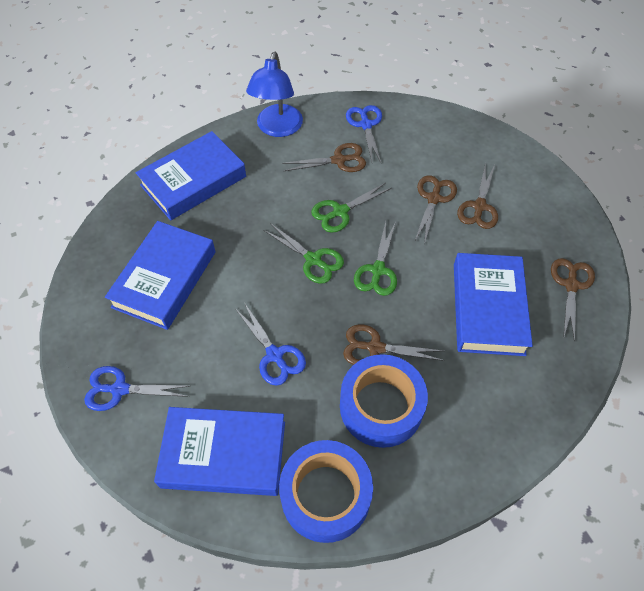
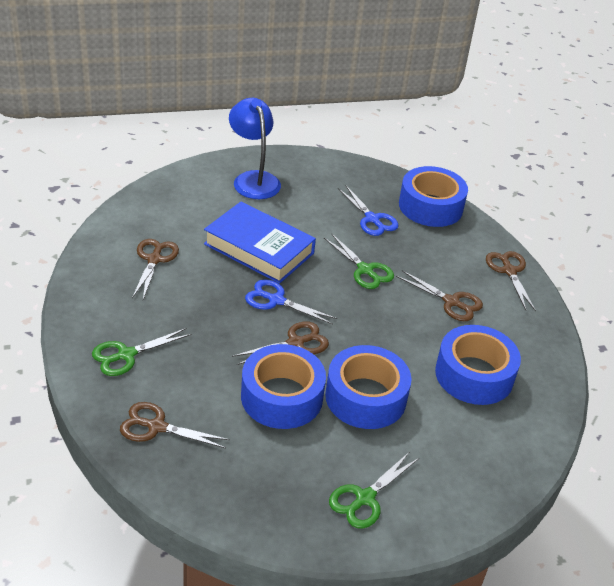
blue book: 4 -> 1
blue scissors: 3 -> 2
blue tape: 2 -> 4

